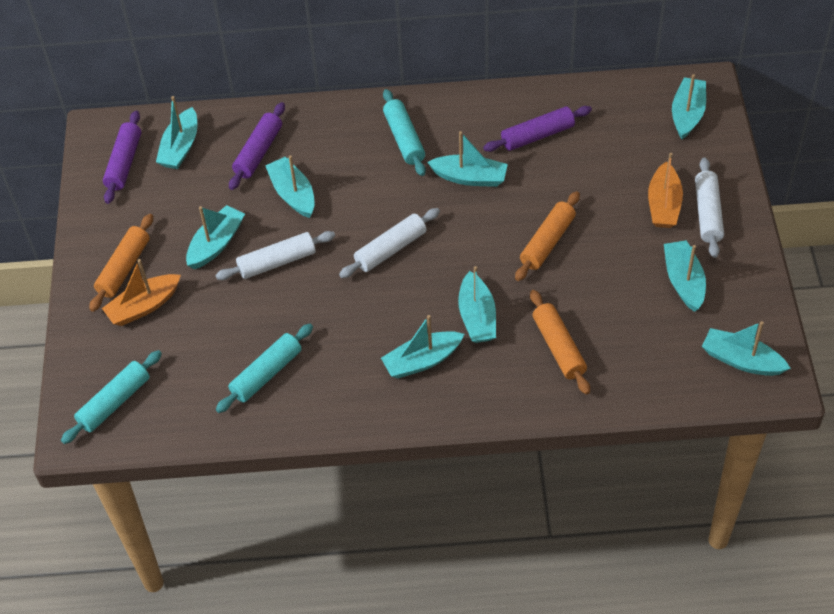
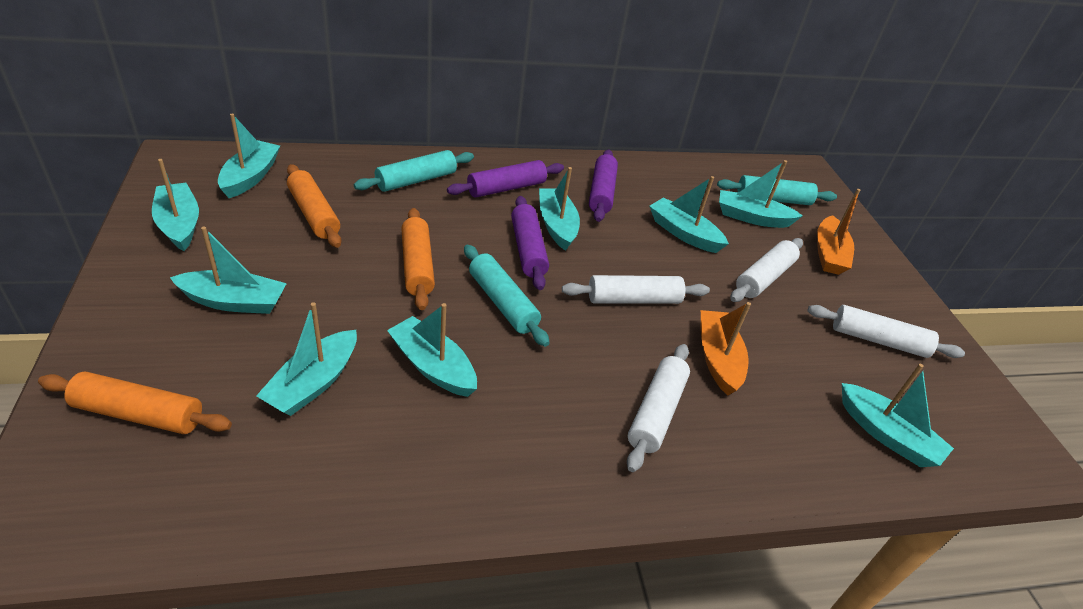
white rolling pin: 3 -> 4

